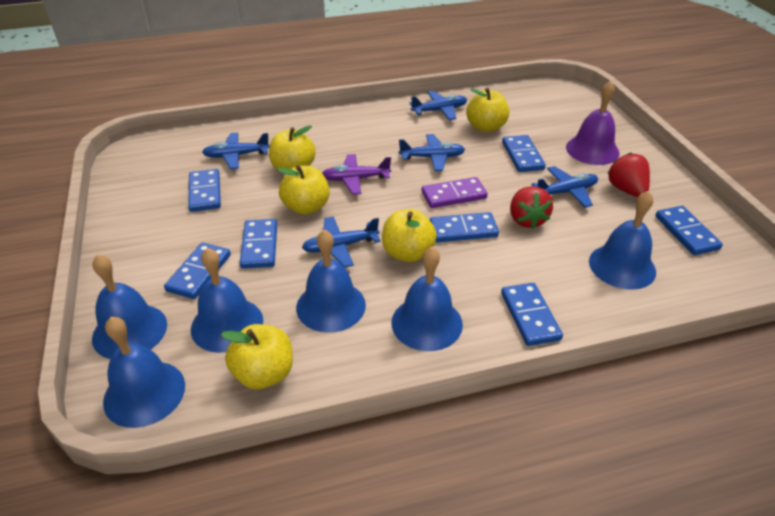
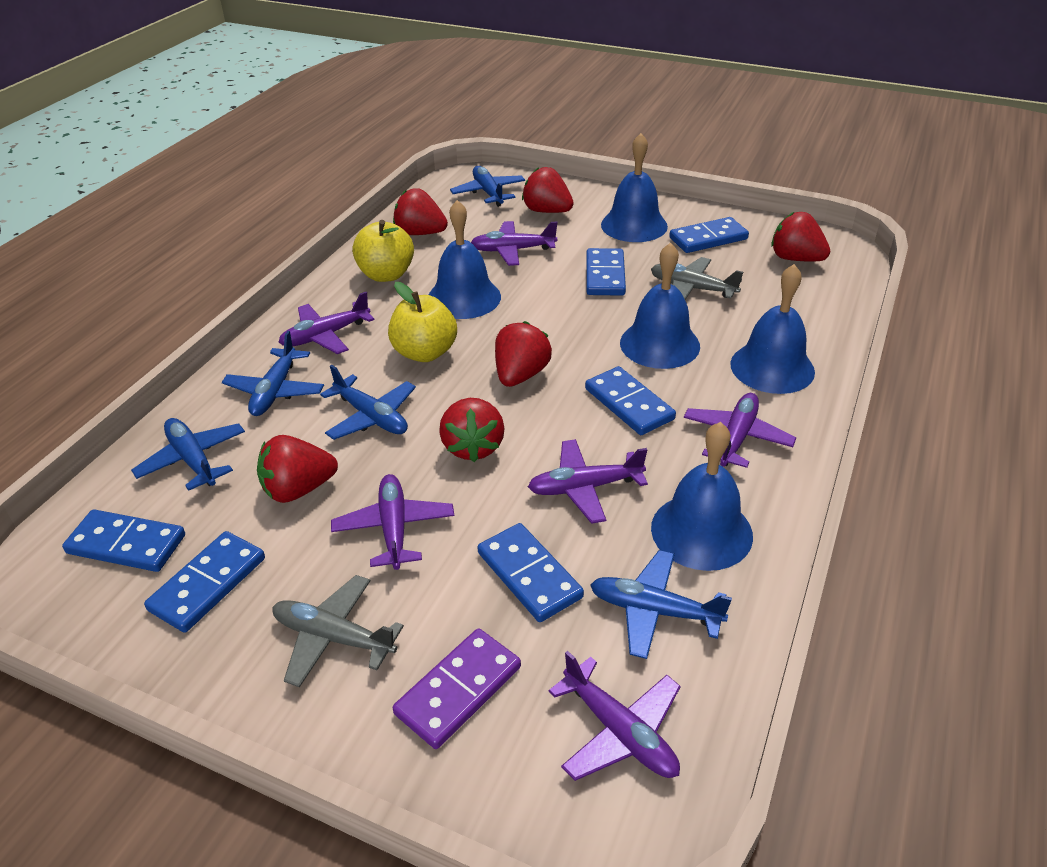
blue bell: 6 -> 5
blue domino: 7 -> 6
grey plane: 0 -> 2
purple bell: 1 -> 0
purple plane: 1 -> 6
red strawberry: 2 -> 6
yellow apple: 5 -> 2

